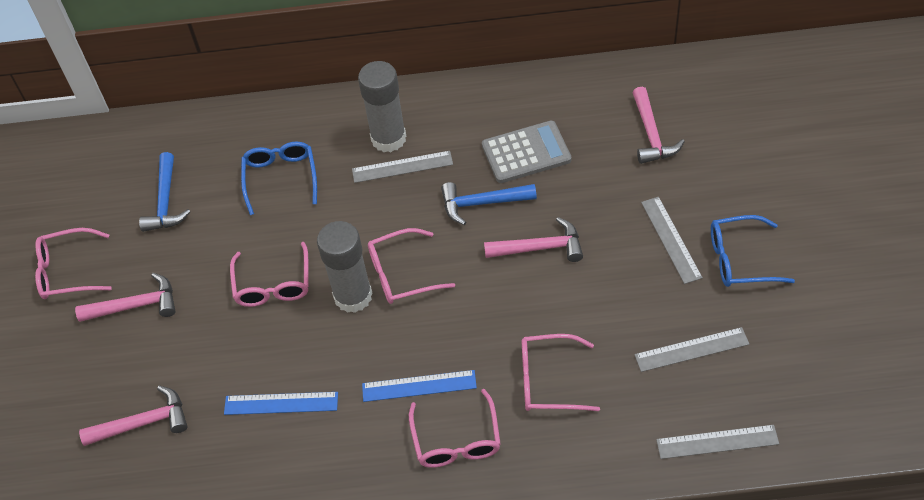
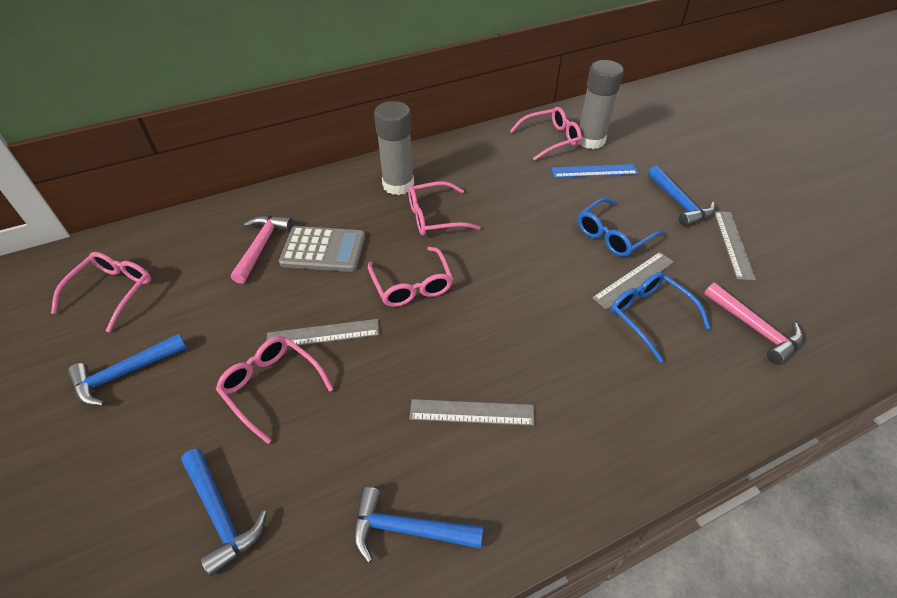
blue hammer: 2 -> 4
blue ruler: 2 -> 1
pink hammer: 4 -> 2

